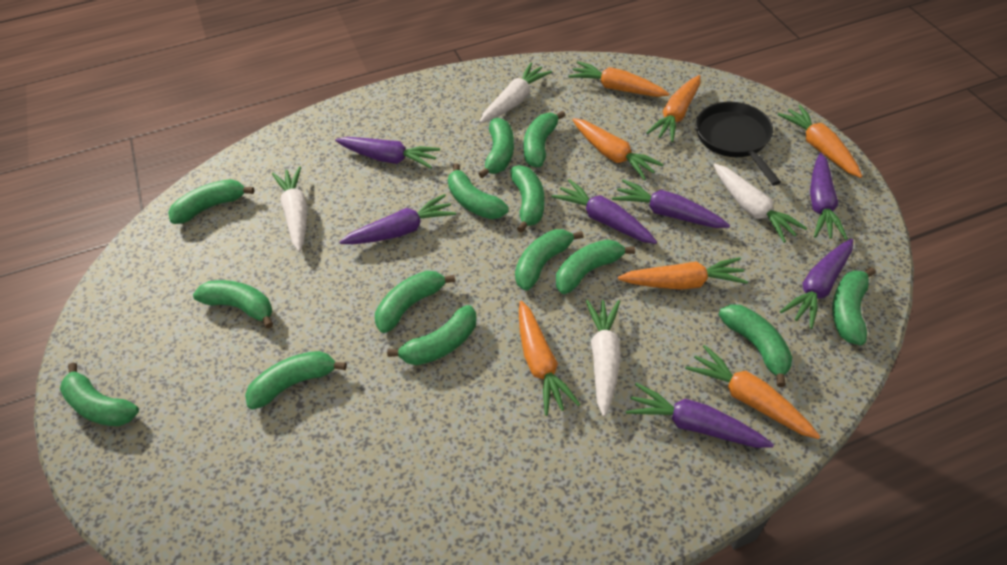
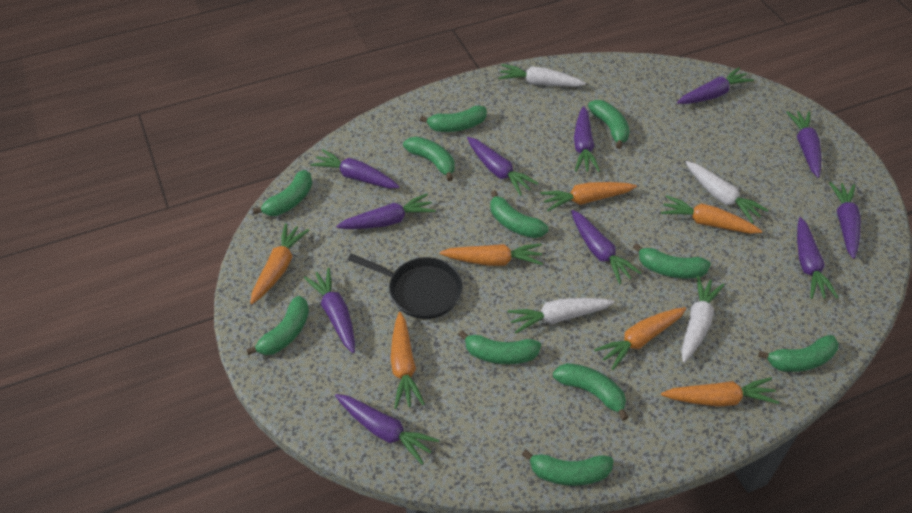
green banana: 14 -> 11
purple carrot: 7 -> 11

